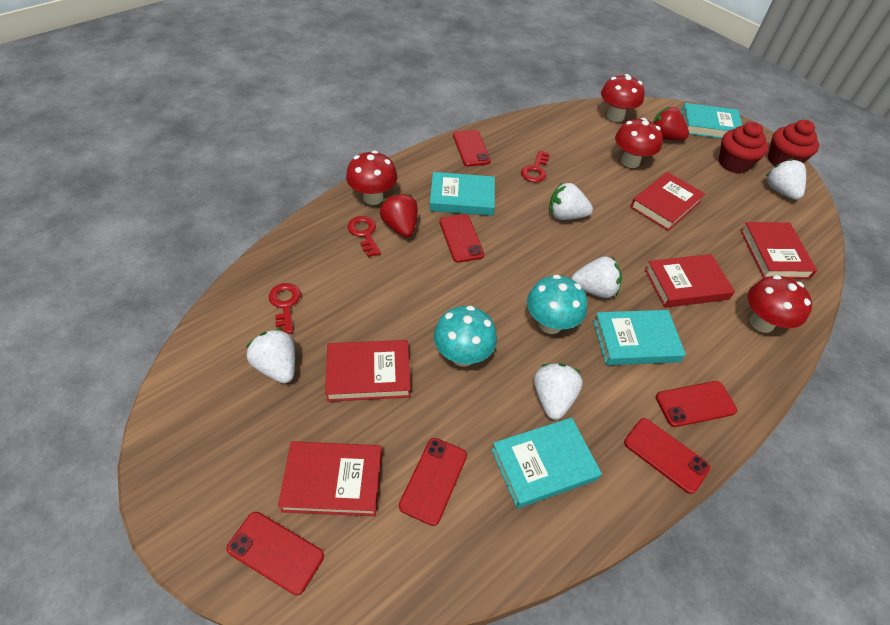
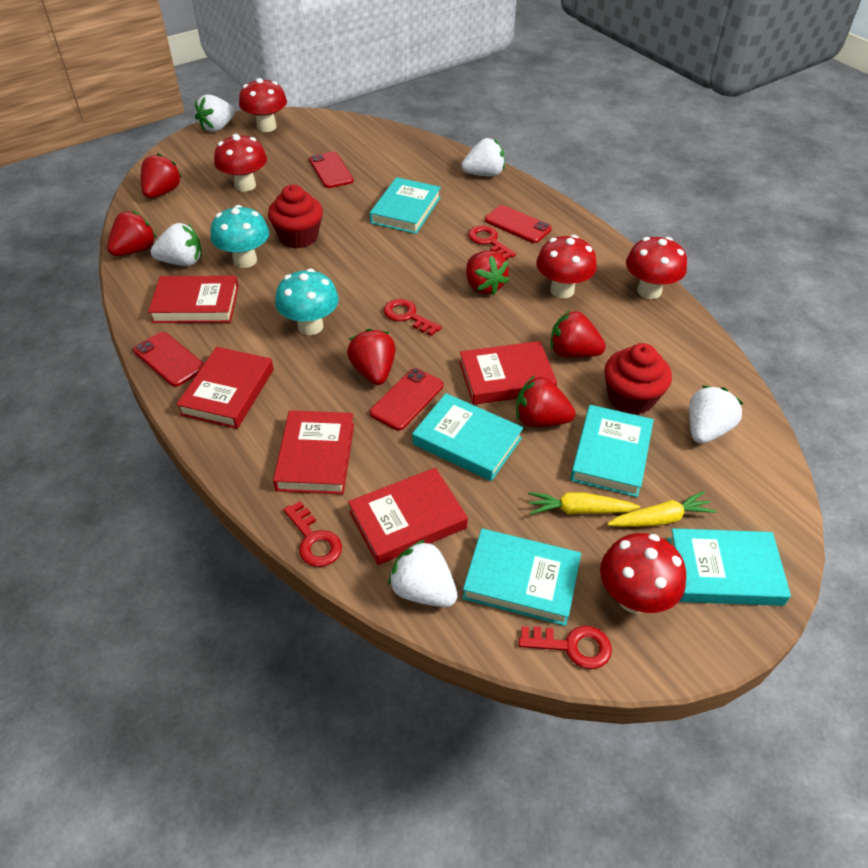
red key: 3 -> 4
red mushroom: 4 -> 5
red phone: 6 -> 4
red strawberry: 2 -> 6
turquoise book: 4 -> 5
yellow carrot: 0 -> 2

